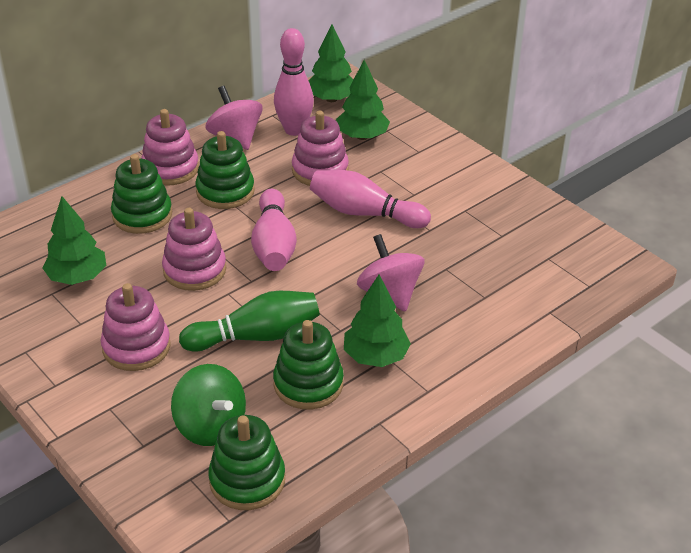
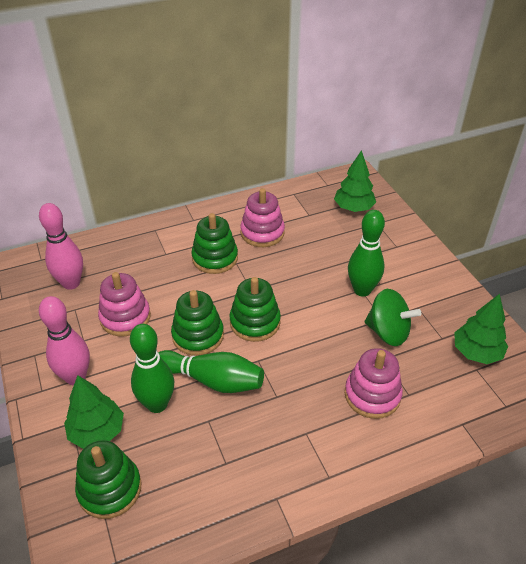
green bowling pin: 1 -> 3
green tree: 4 -> 3
pink bowling pin: 3 -> 2
pink spinning top: 2 -> 0
pink stacking toy: 4 -> 3

